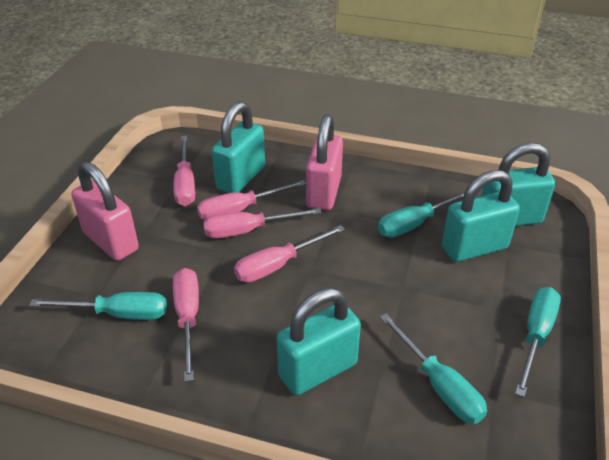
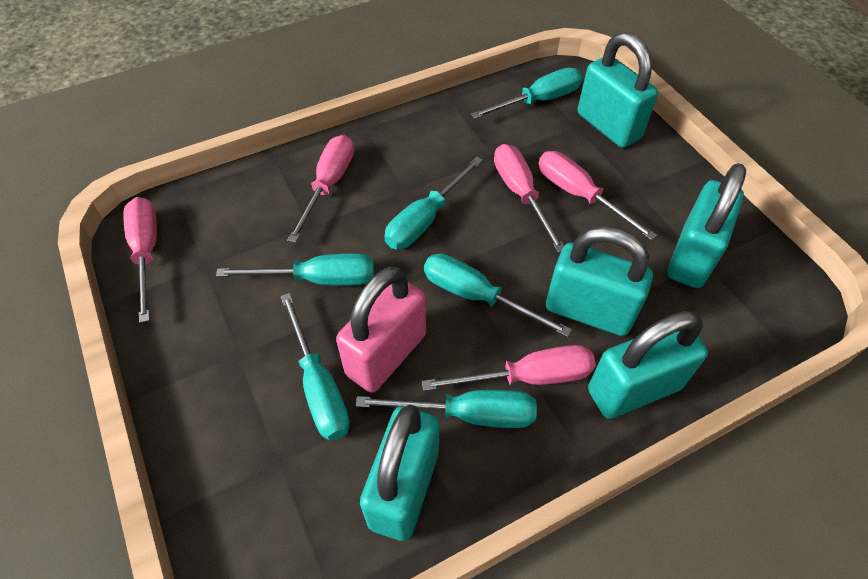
pink padlock: 2 -> 1
turquoise padlock: 4 -> 5
turquoise screwdriver: 4 -> 6

